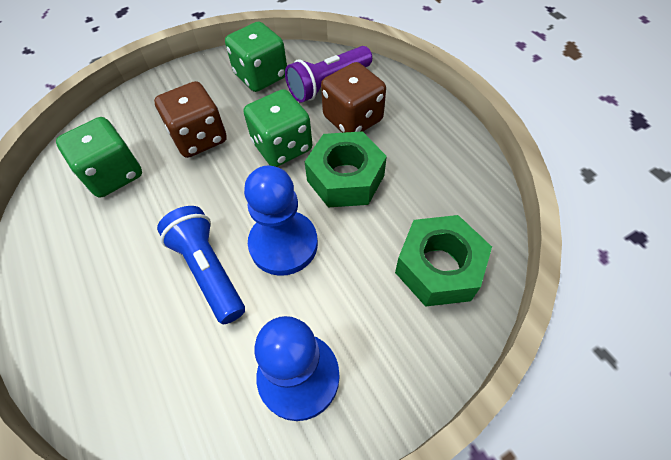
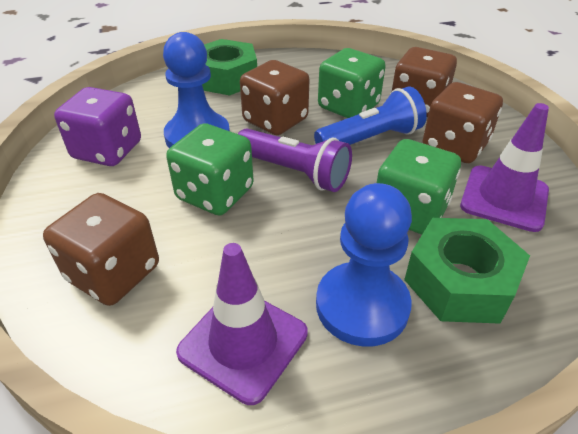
brown dice: 2 -> 4
purple dice: 0 -> 1
purple traffic cone: 0 -> 2

